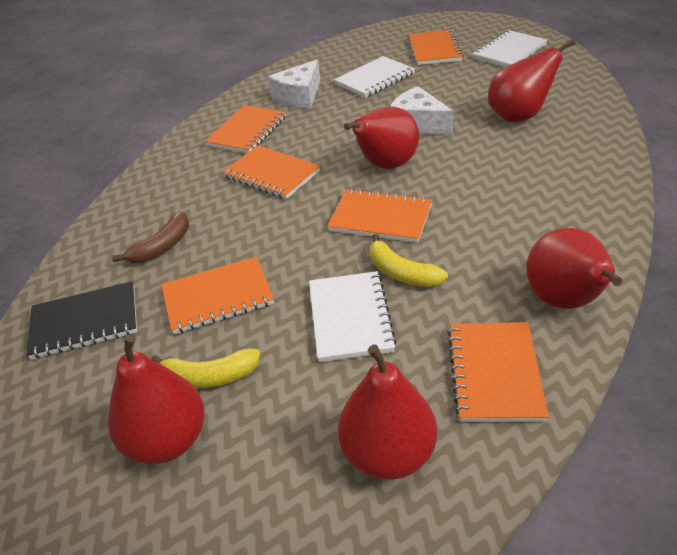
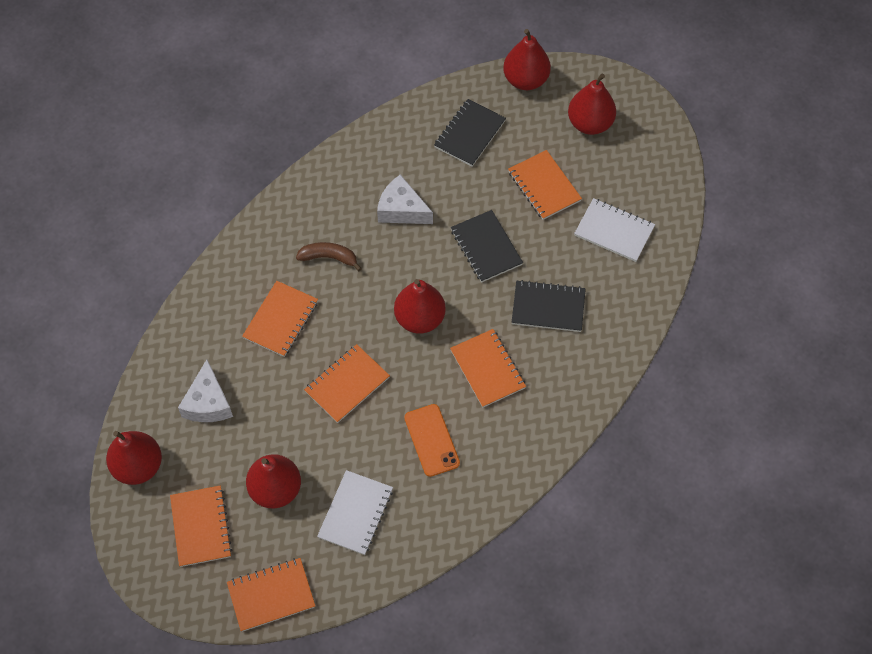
black notebook: 1 -> 3
orange phone: 0 -> 1
white notebook: 3 -> 2
yellow banana: 2 -> 0

